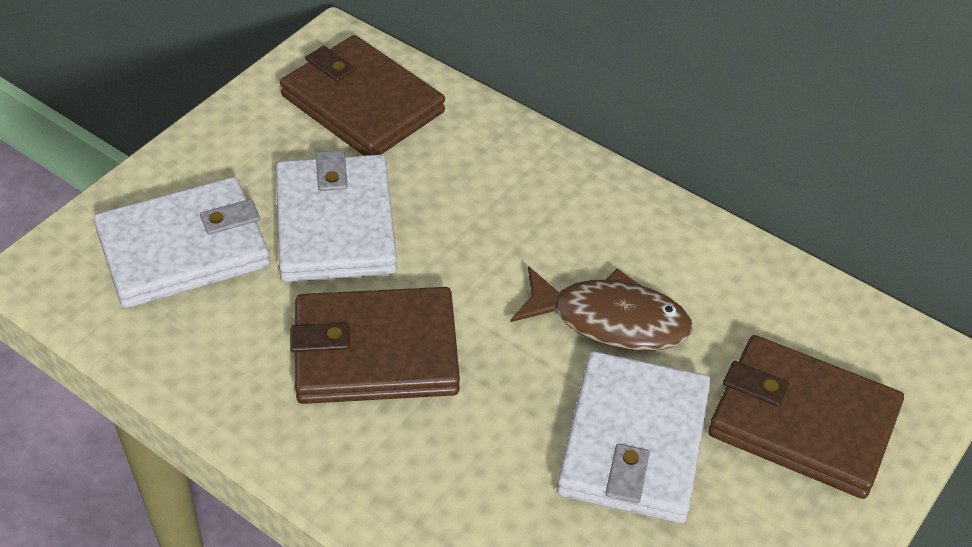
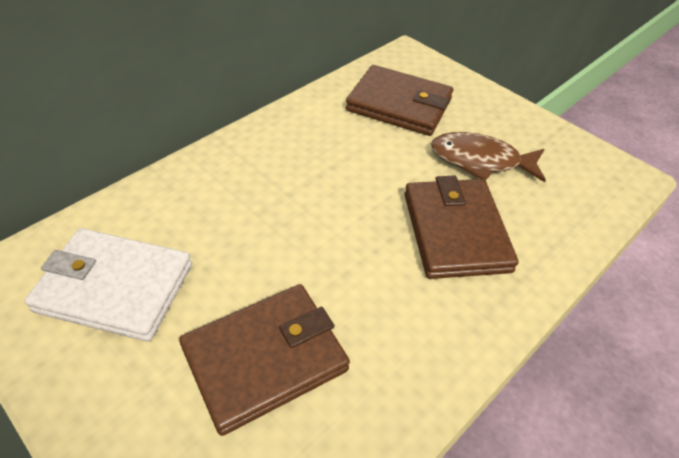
white wallet: 3 -> 1

